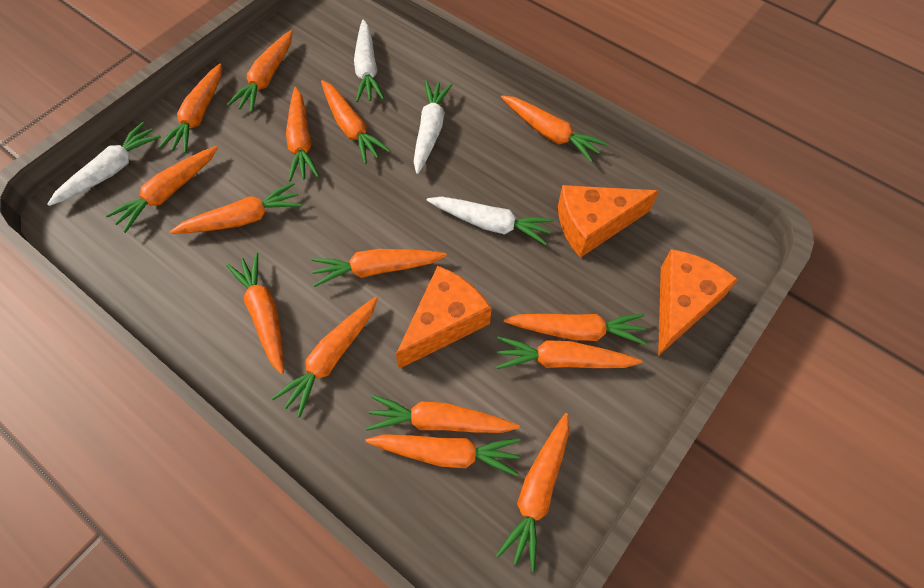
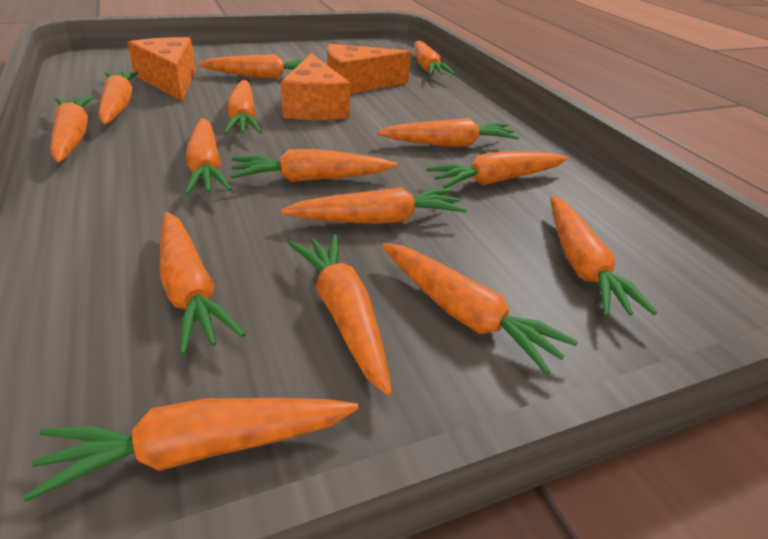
white carrot: 4 -> 0

